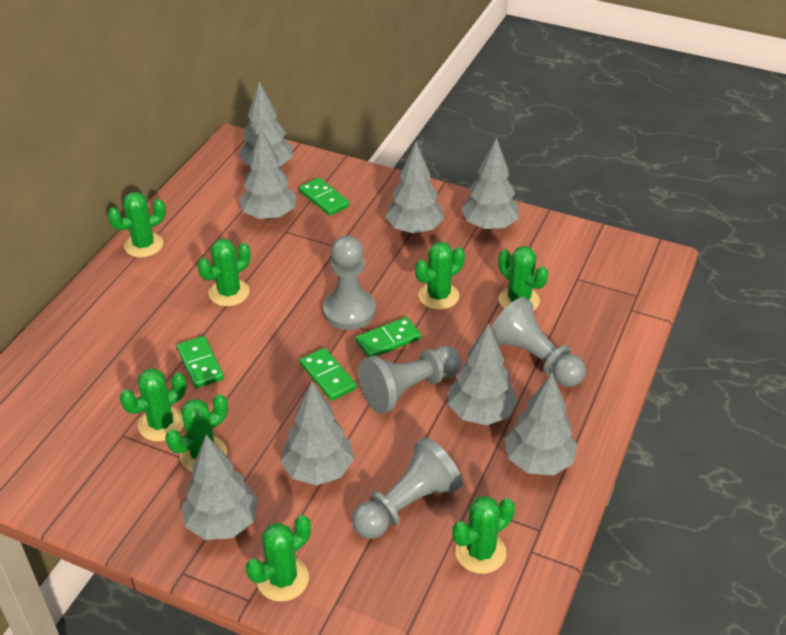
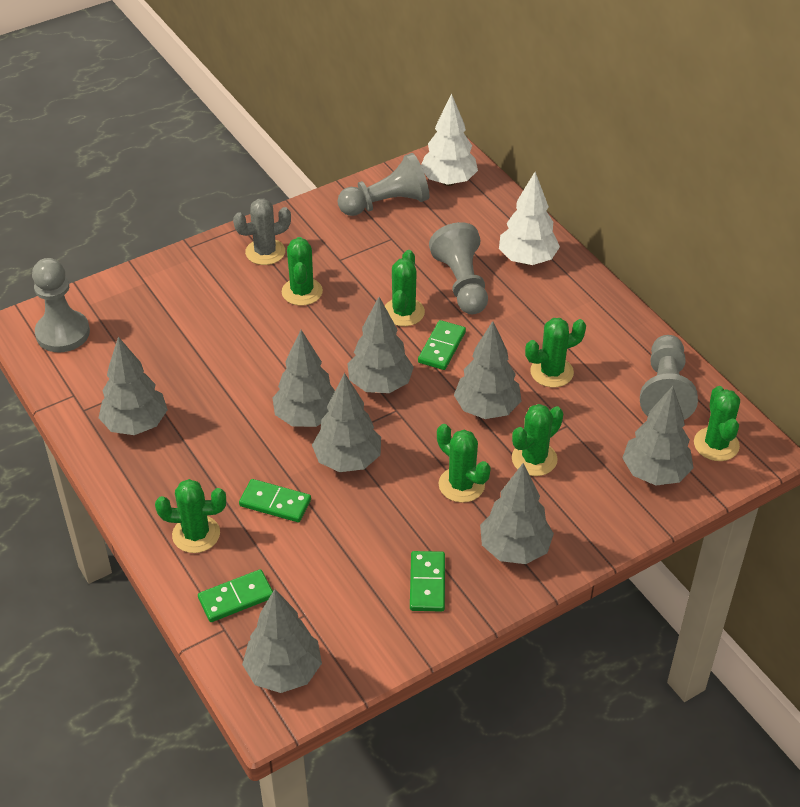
green cactus: 8 -> 7
grey cactus: 0 -> 1
white tree: 0 -> 2

